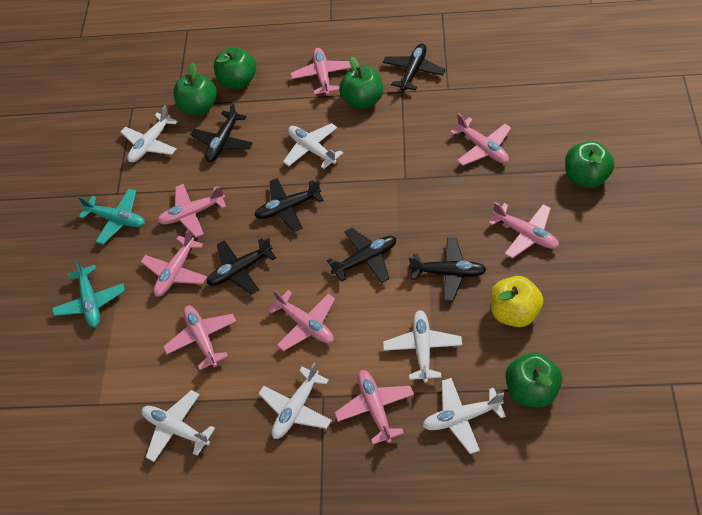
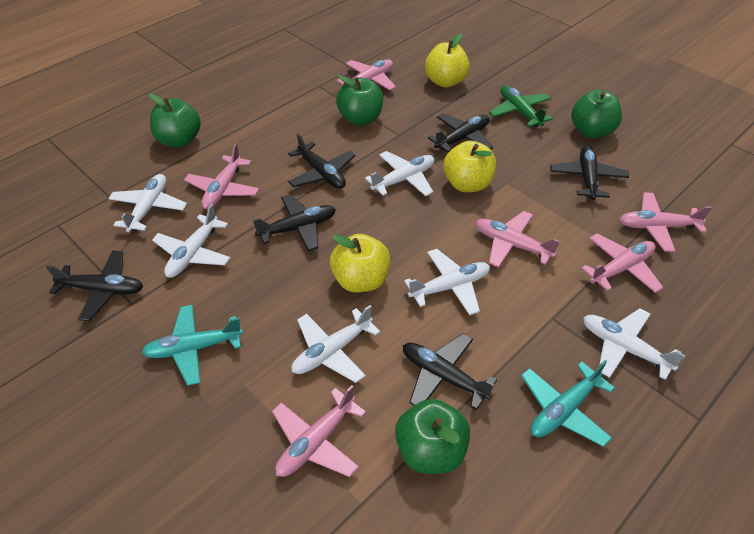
green apple: 5 -> 4
green plane: 0 -> 1
pink plane: 8 -> 6
yellow apple: 1 -> 3

